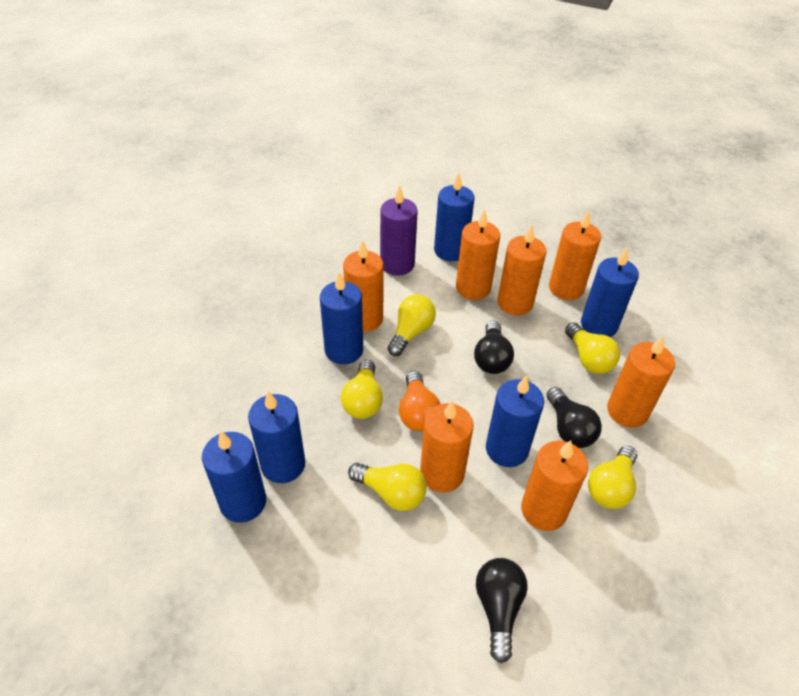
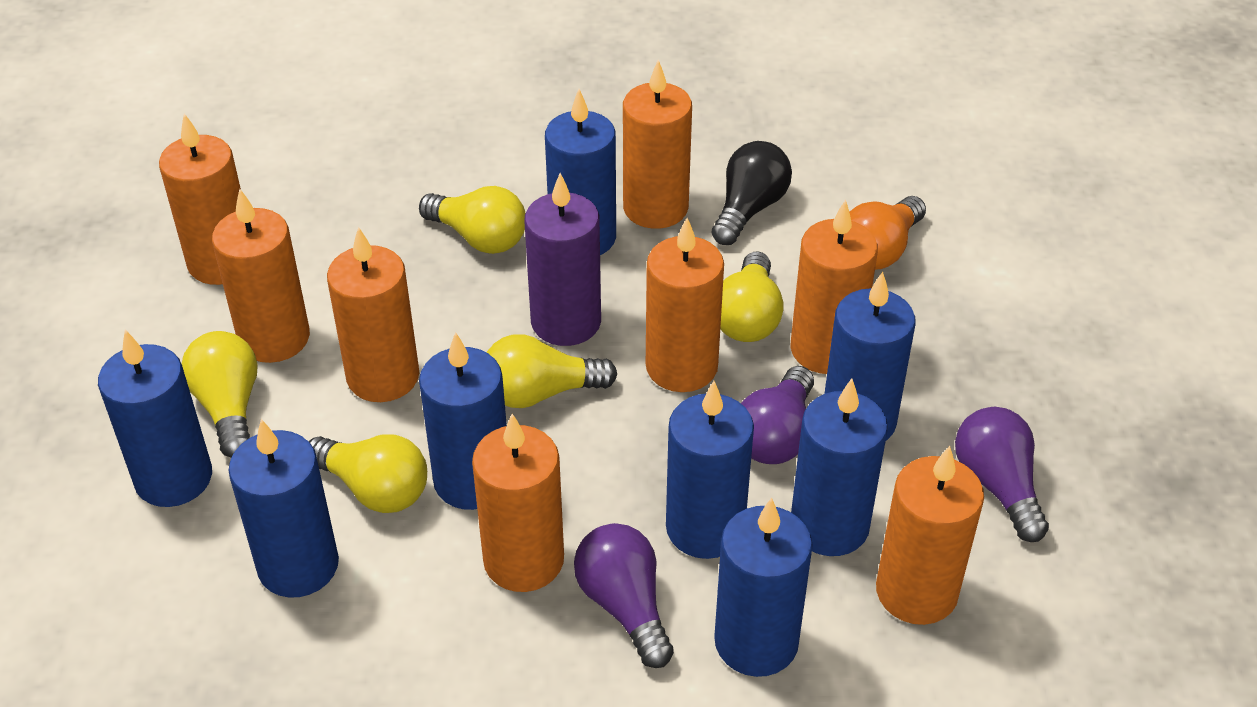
black light bulb: 3 -> 1
blue candle: 6 -> 8
orange candle: 7 -> 8
purple light bulb: 0 -> 3

